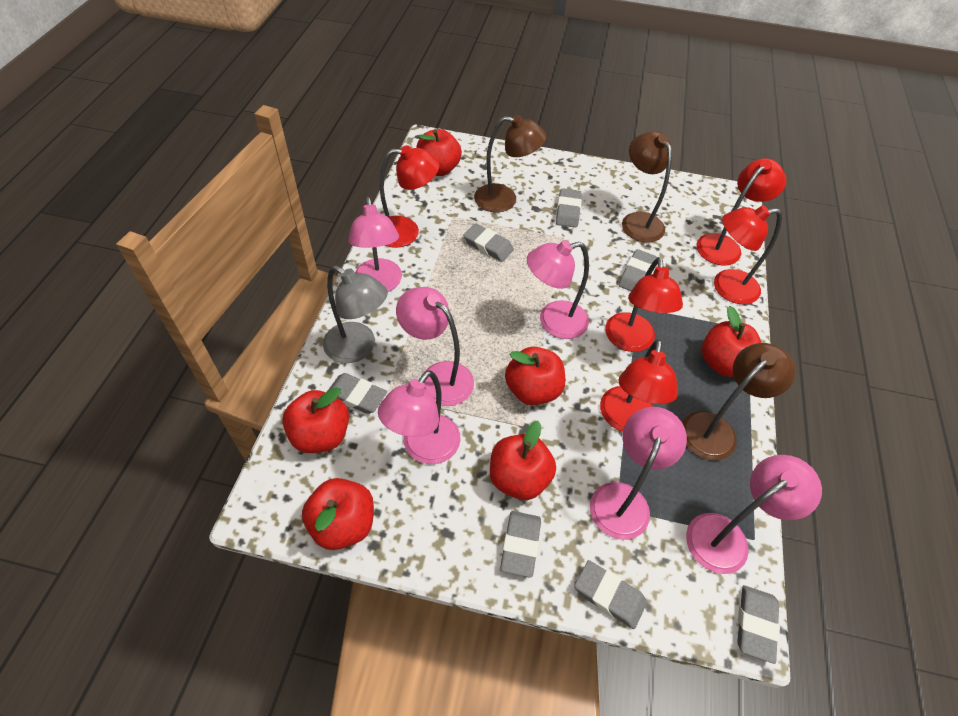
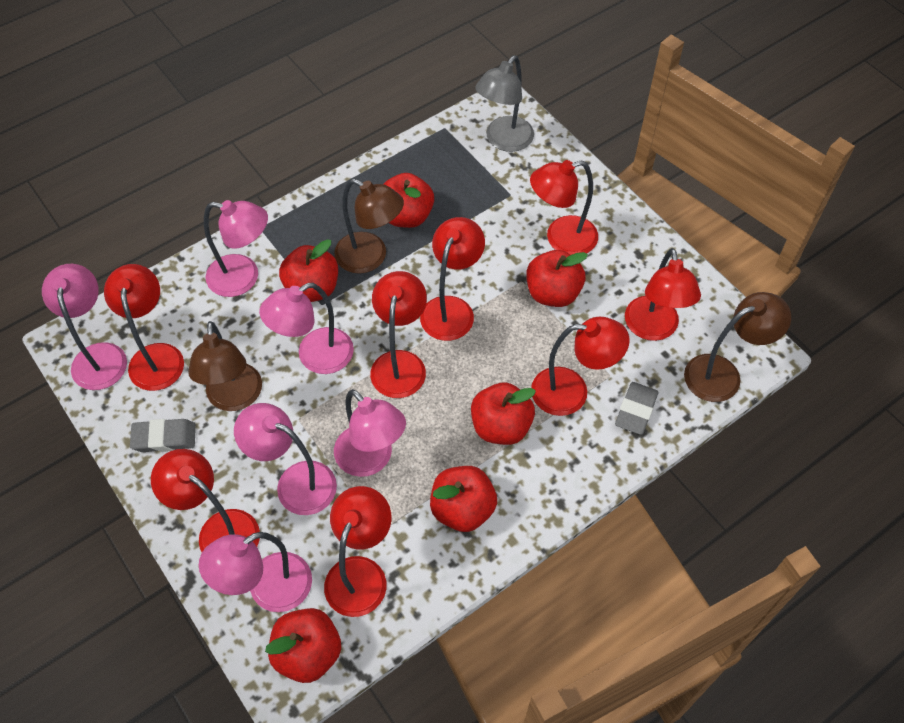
grey eraser: 7 -> 2
red lamp: 5 -> 8

